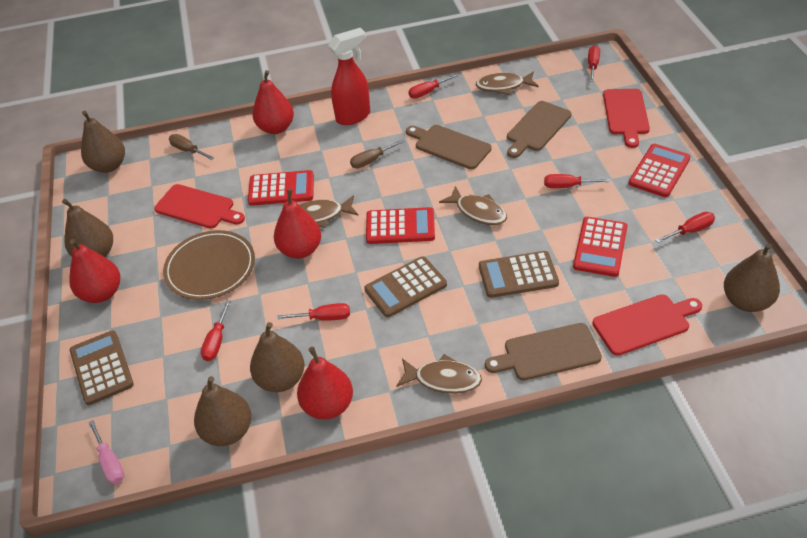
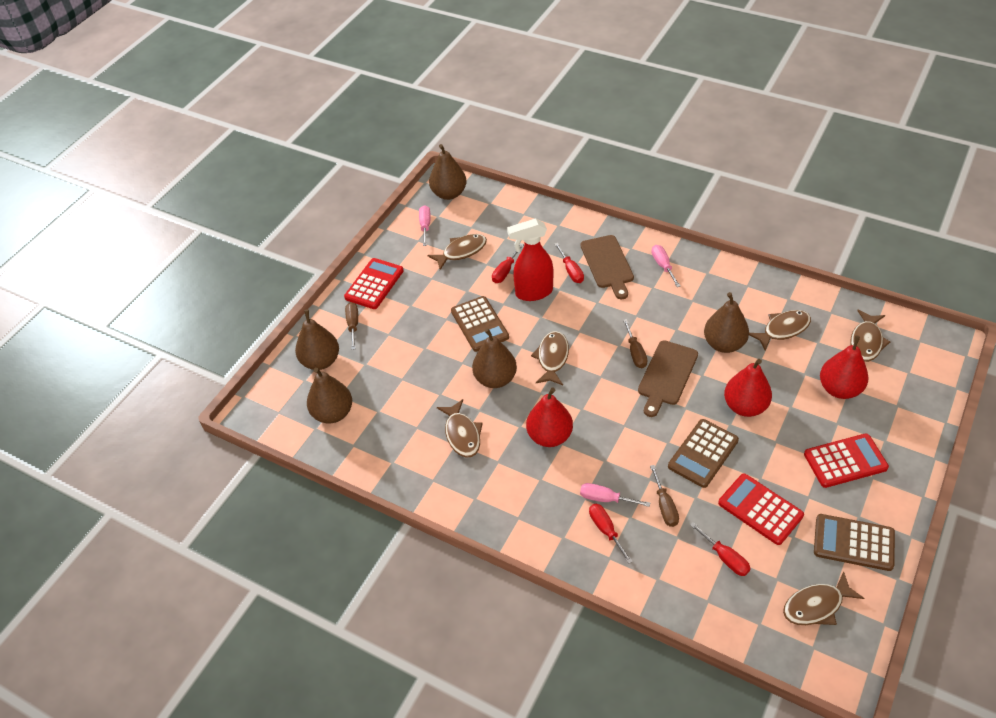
brown cutting board: 3 -> 2
brown fish: 4 -> 6
brown plate: 1 -> 0
brown screwdriver: 2 -> 3
pink screwdriver: 1 -> 3
red calculator: 4 -> 3
red cutting board: 3 -> 0
red pear: 4 -> 3
red screwdriver: 6 -> 4

